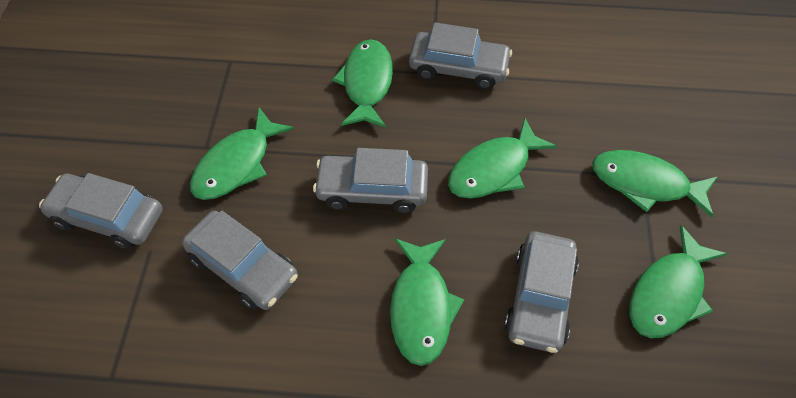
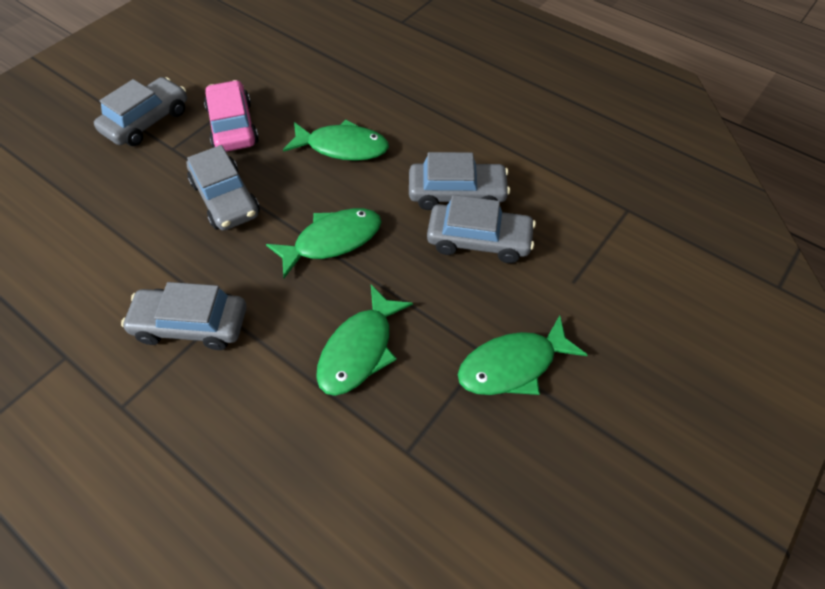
green fish: 6 -> 4
pink car: 0 -> 1

